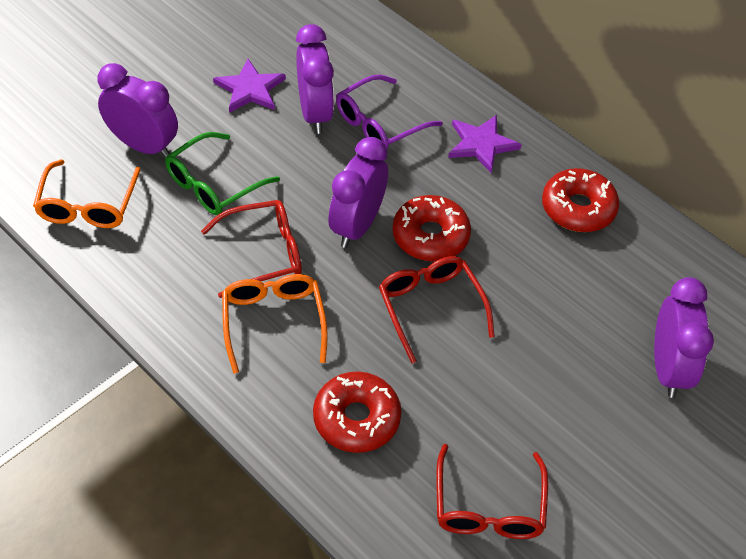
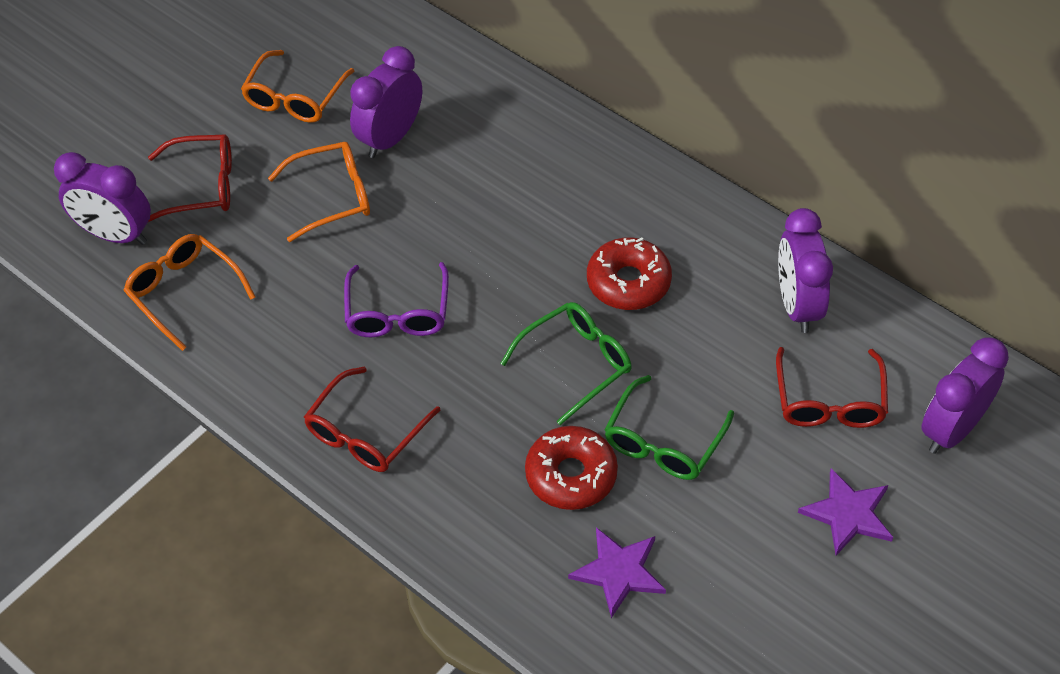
green glasses: 1 -> 2
orange glasses: 2 -> 3
red donut: 3 -> 2

